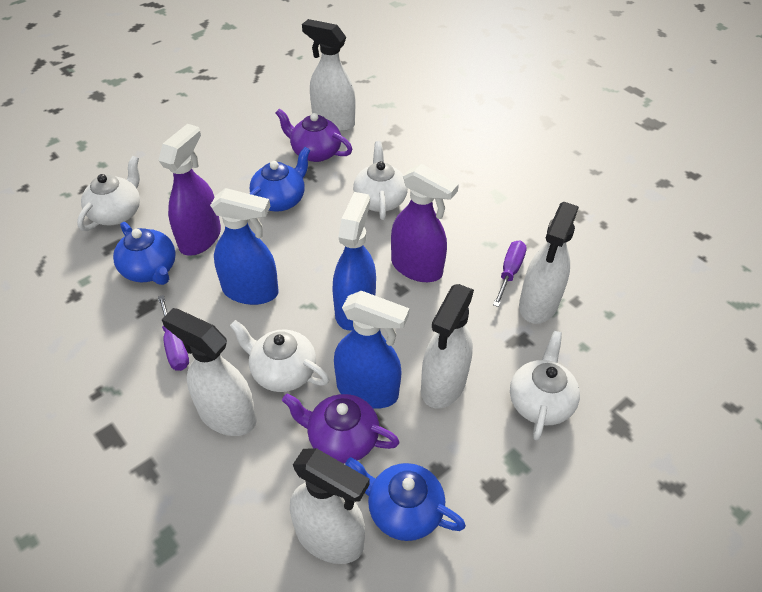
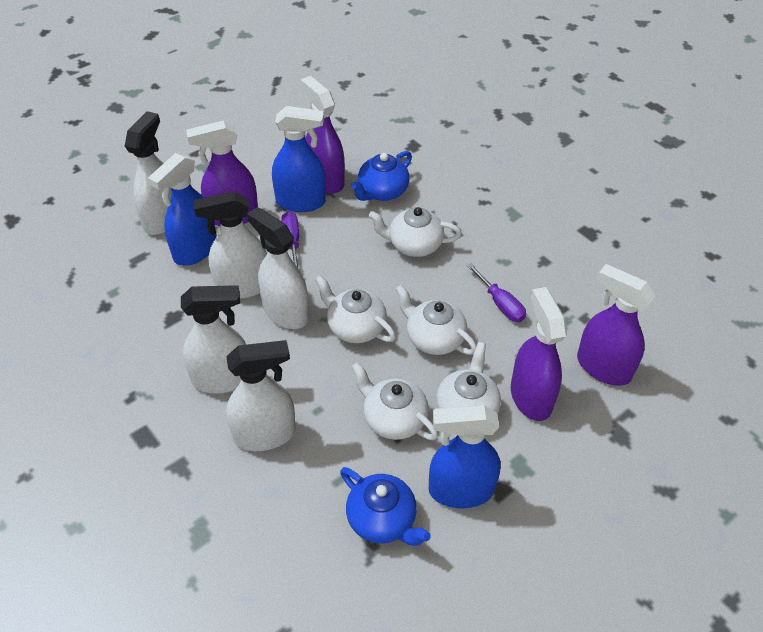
blue teapot: 3 -> 2
purple spray bottle: 2 -> 4
purple teapot: 2 -> 0
white teapot: 4 -> 5

